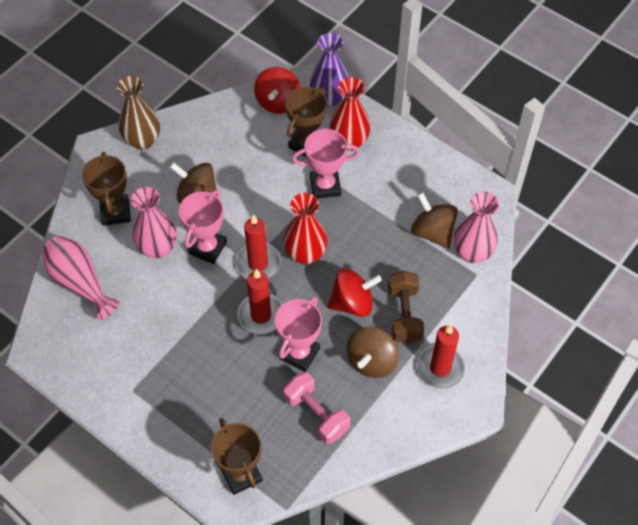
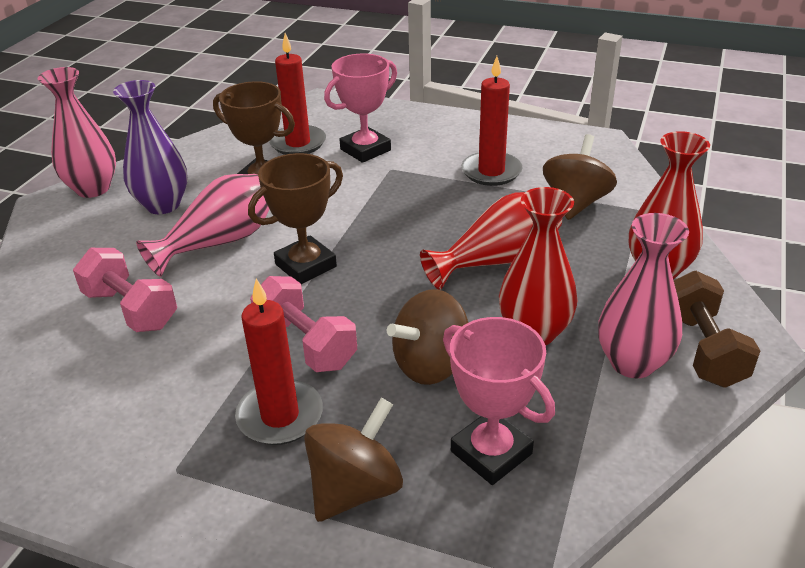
brown trophy: 3 -> 2
brown vase: 1 -> 0
pink dumbbell: 1 -> 2
pink trophy: 3 -> 2
red spinning top: 2 -> 0
red vase: 2 -> 3

